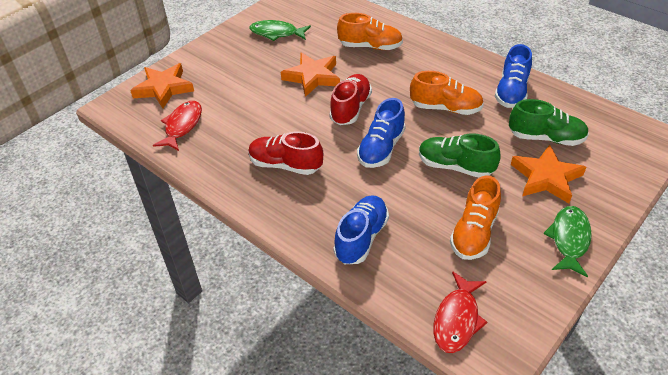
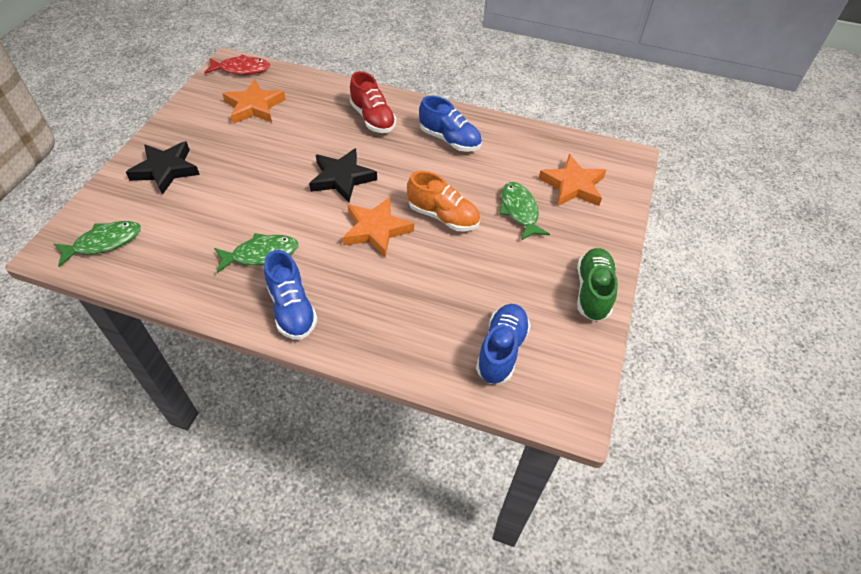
black star: 0 -> 2
green fish: 2 -> 3
green shoe: 2 -> 1
orange shoe: 3 -> 1
red fish: 2 -> 1
red shoe: 2 -> 1

